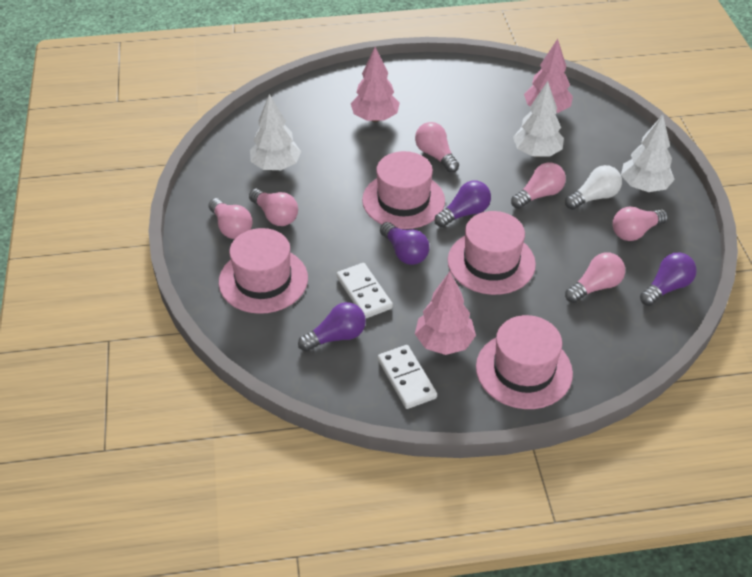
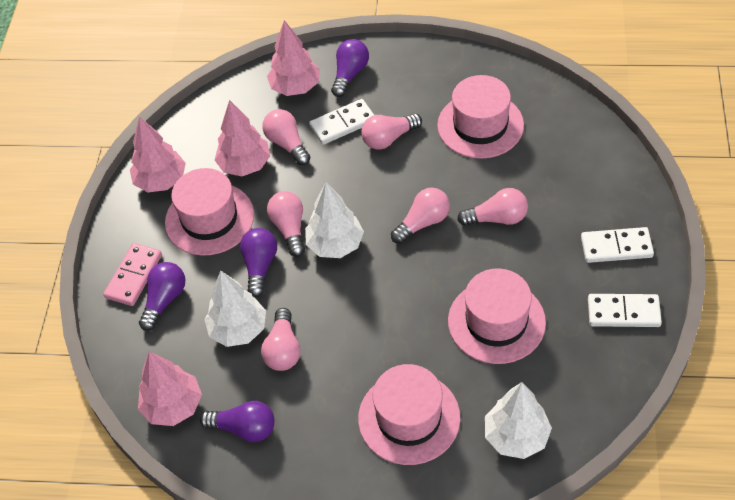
pink domino: 0 -> 1
pink tree: 3 -> 4
white domino: 2 -> 3
white light bulb: 1 -> 0

